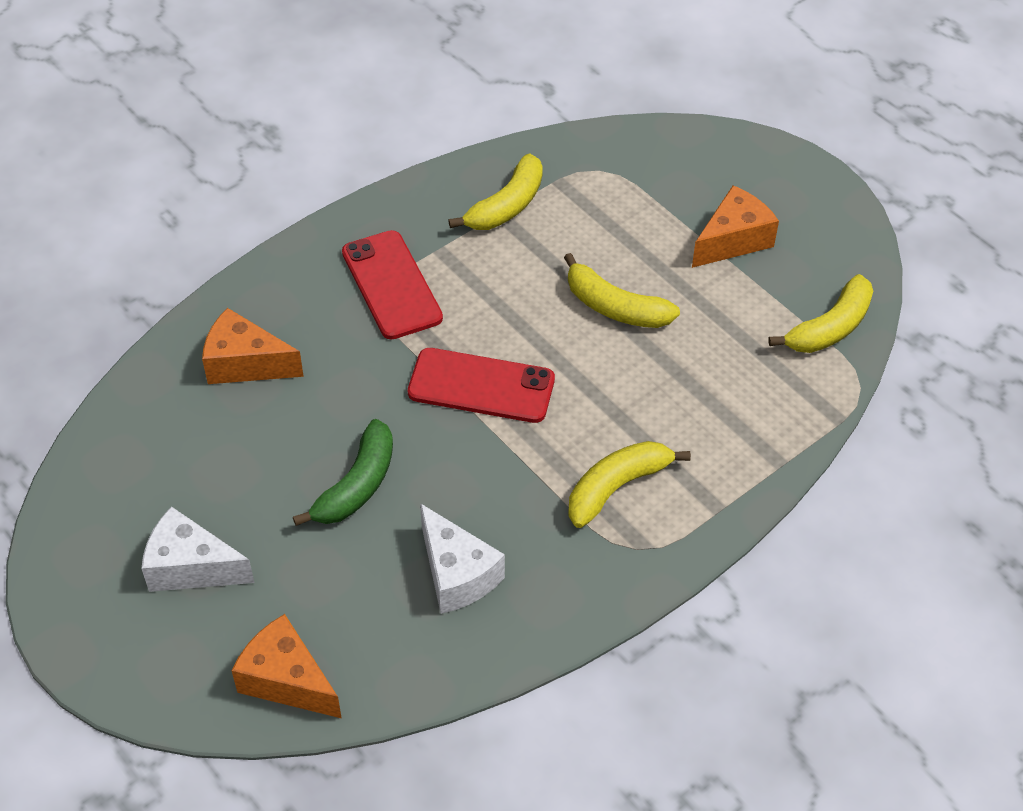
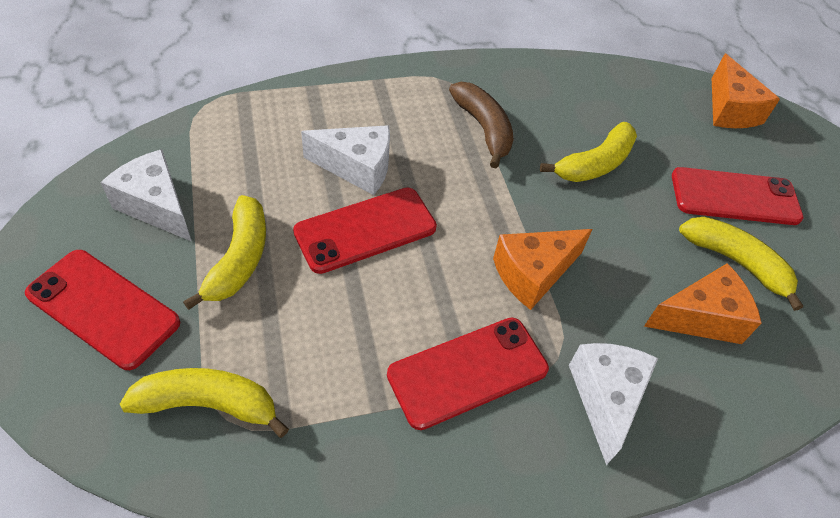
brown banana: 0 -> 1
green banana: 1 -> 0
red phone: 2 -> 4
white cheese: 2 -> 3

